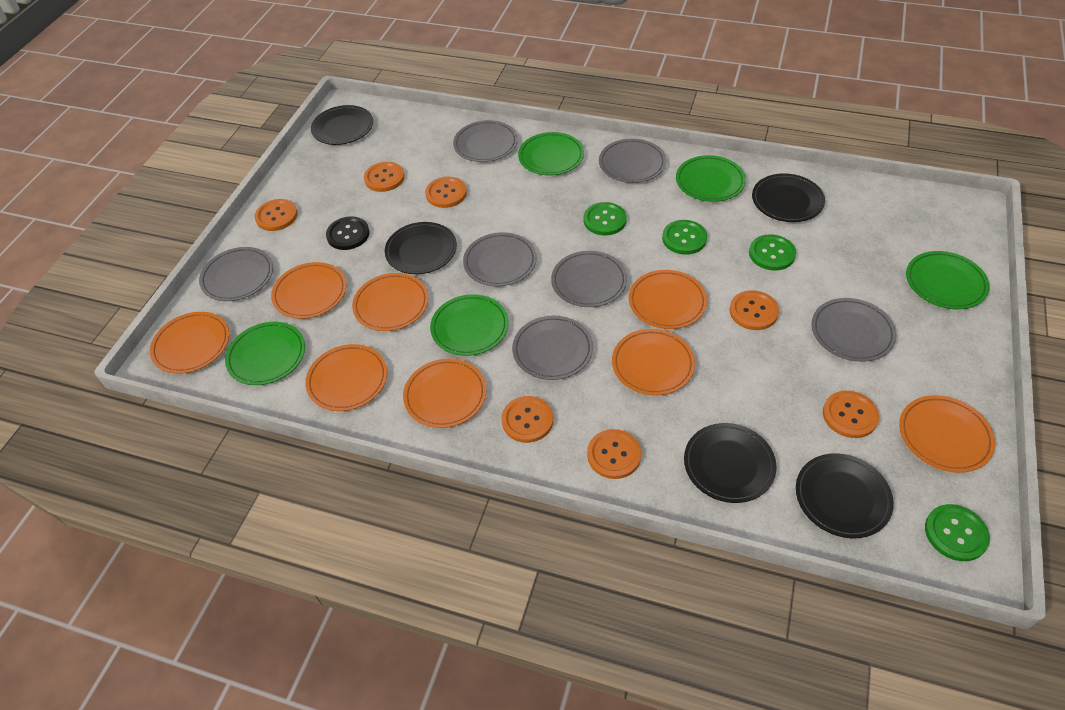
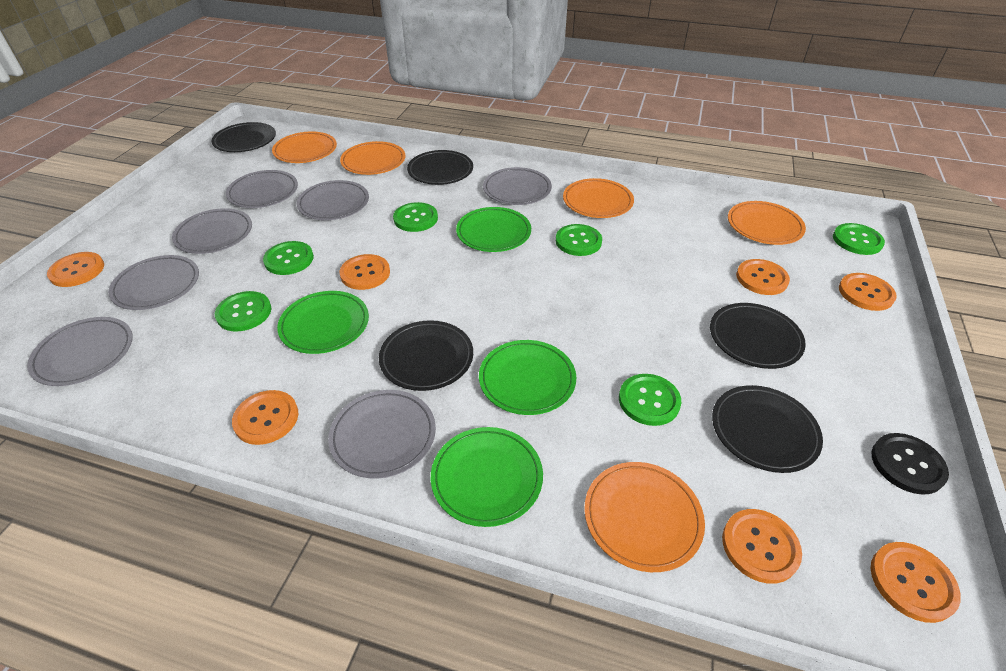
green button: 4 -> 6
green plate: 5 -> 4
orange plate: 8 -> 5

